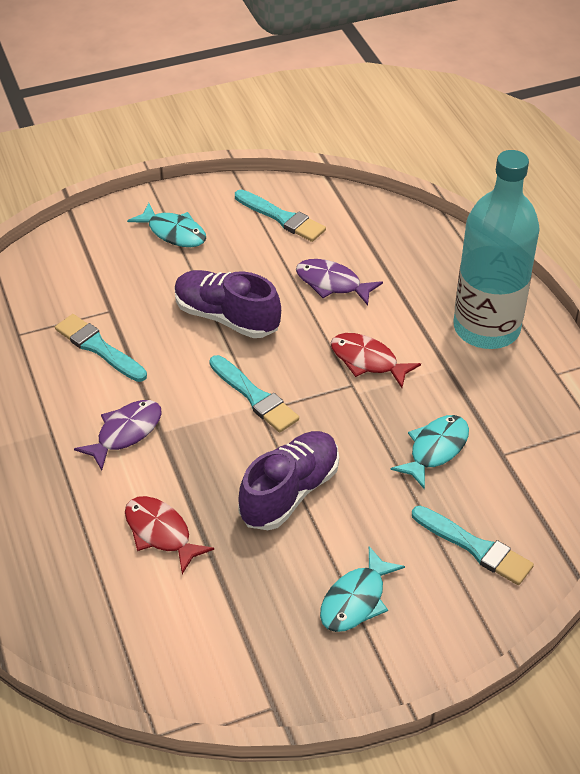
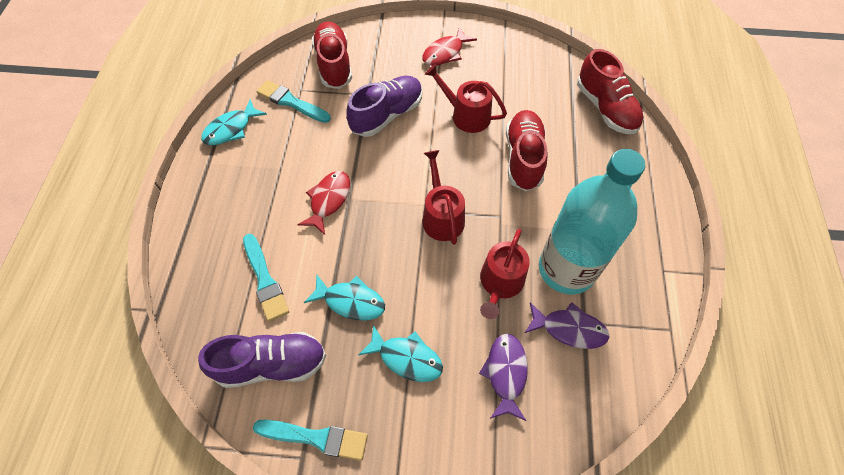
red shoe: 0 -> 3
red watering can: 0 -> 3
turquoise brush: 4 -> 3

